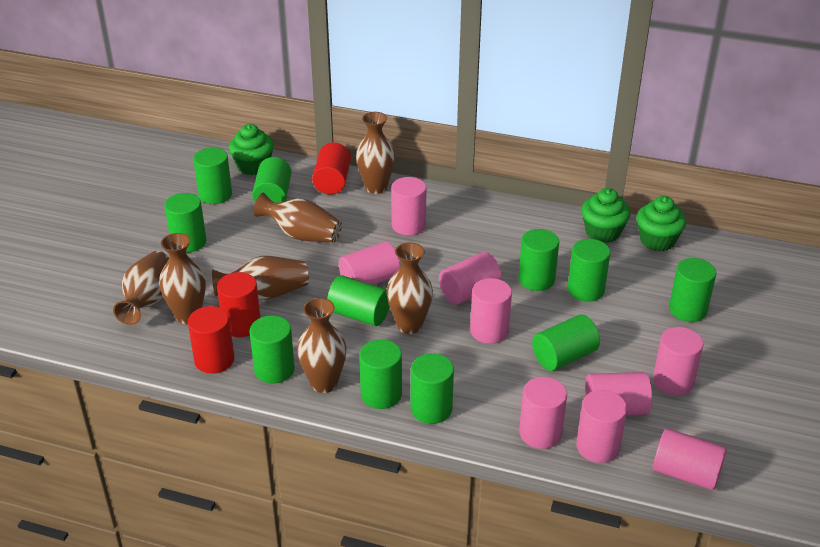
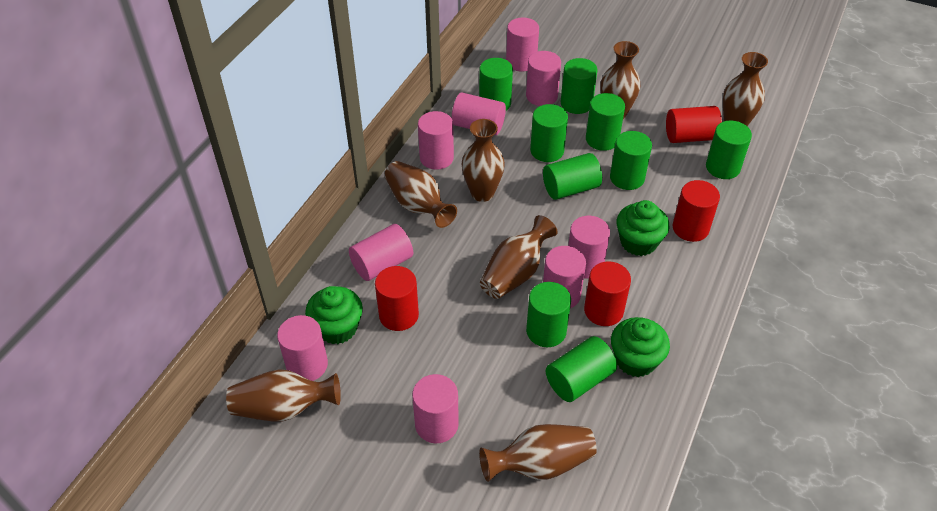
green cylinder: 11 -> 9
red cylinder: 3 -> 4

